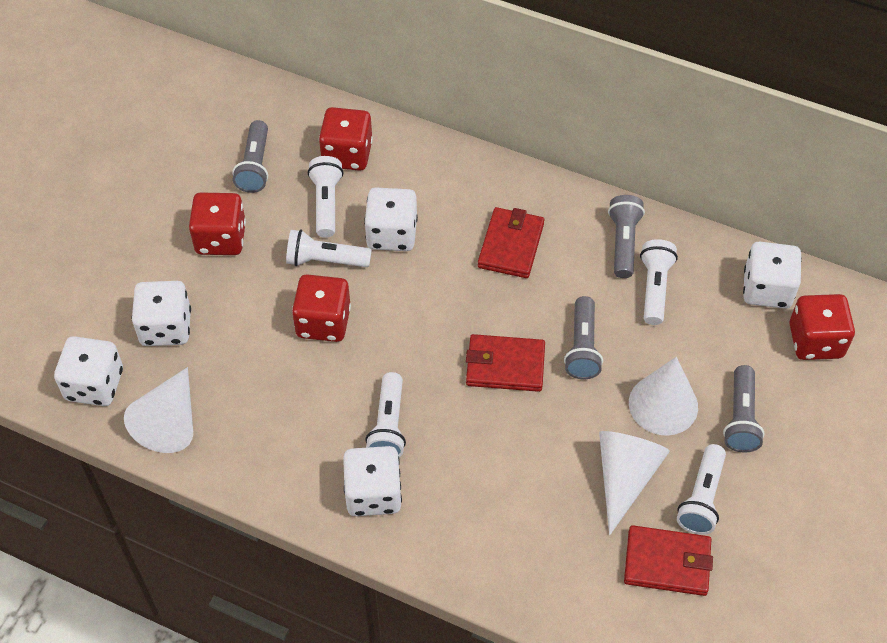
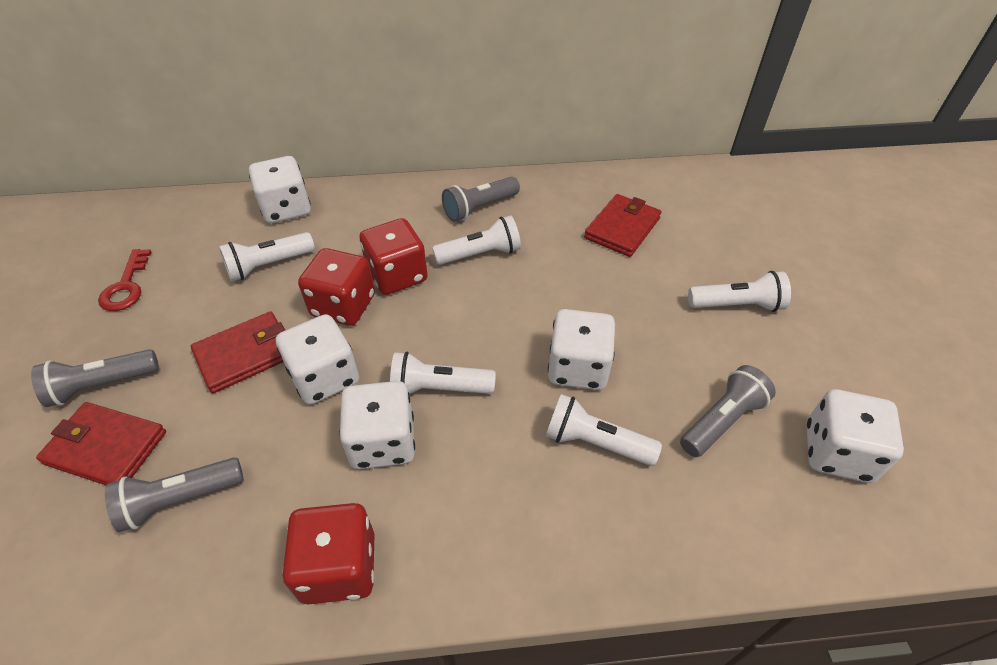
red dice: 4 -> 3
red key: 0 -> 1
white cone: 3 -> 0

